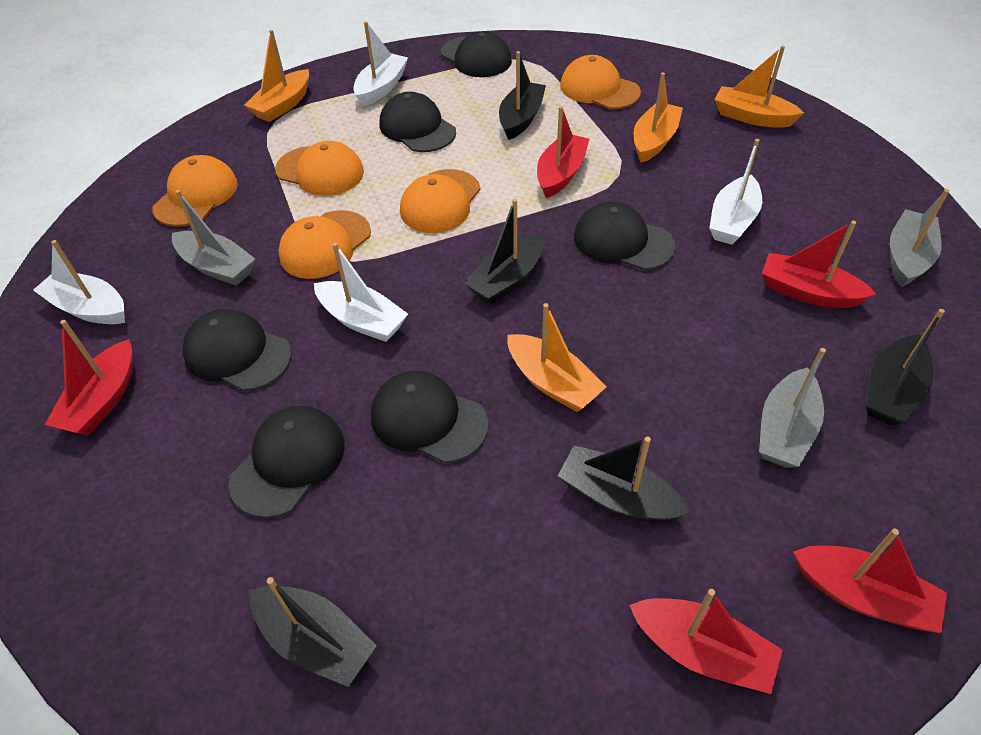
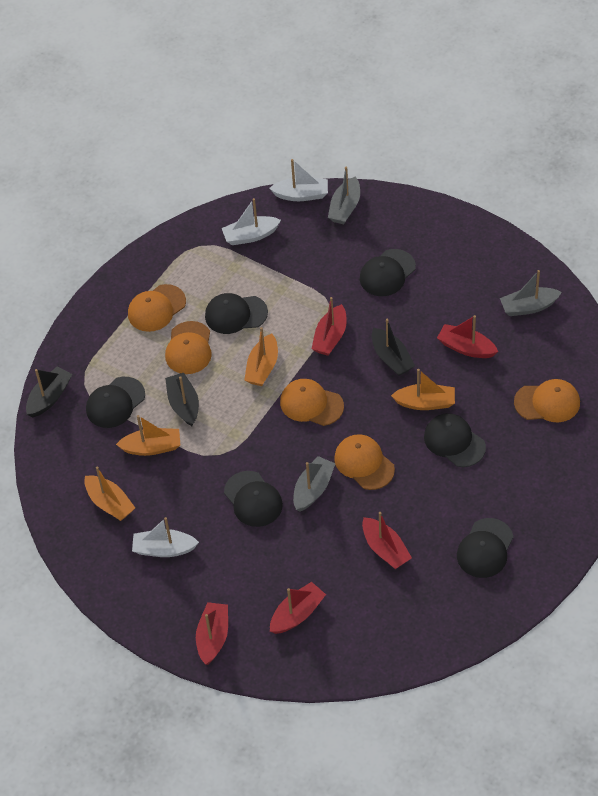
black boat: 5 -> 3
white boat: 4 -> 3

